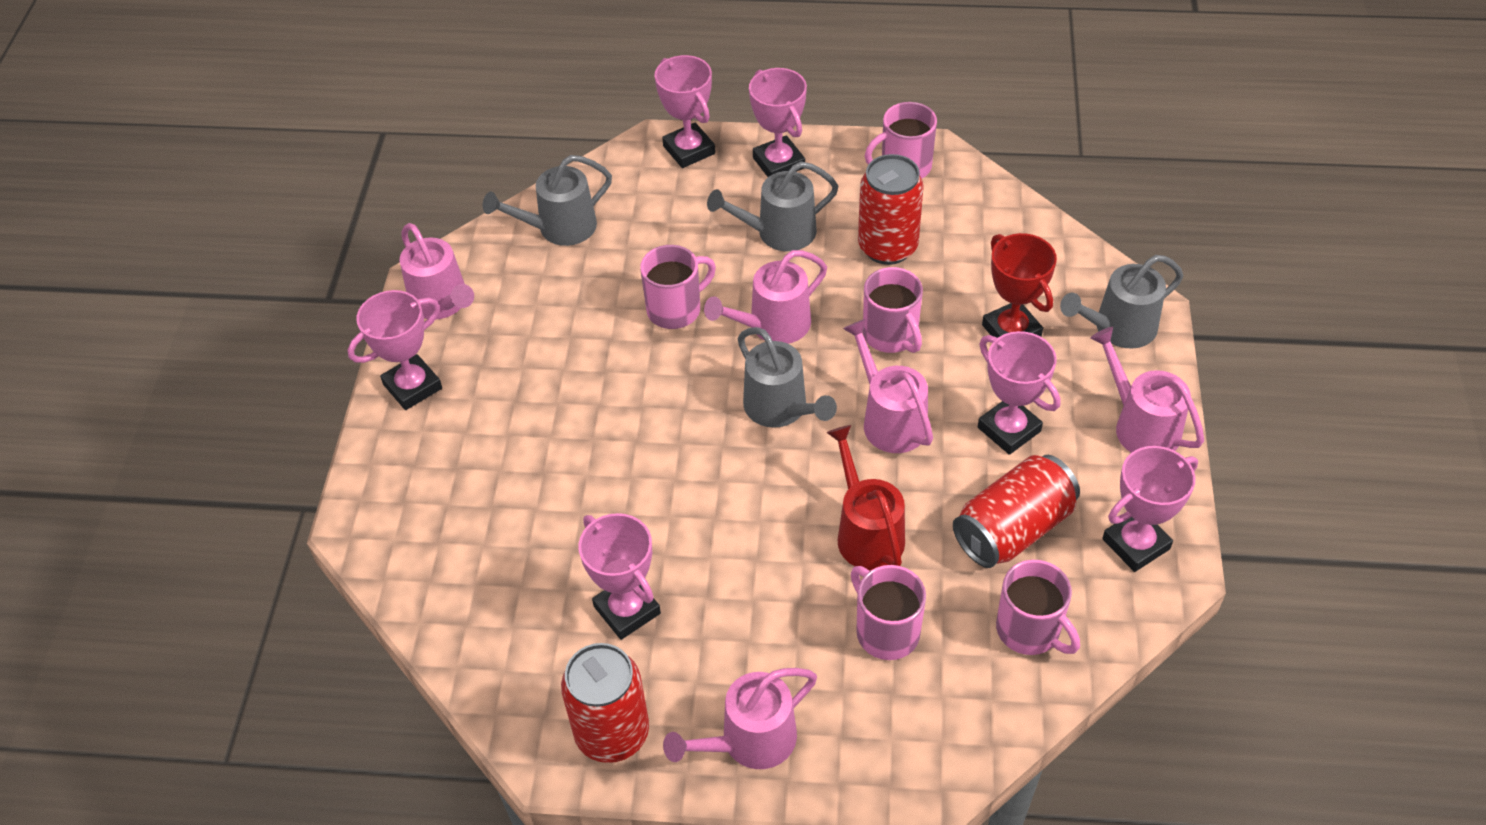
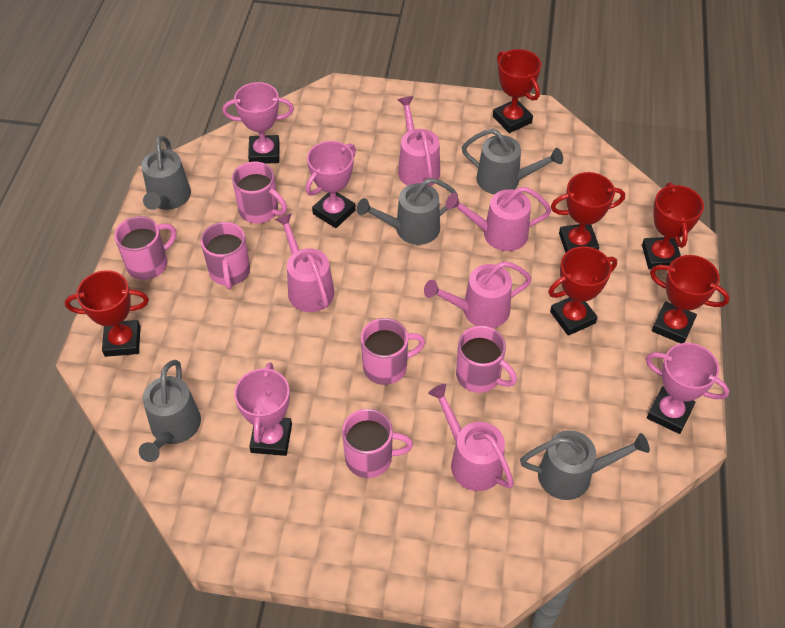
grey watering can: 4 -> 5
pink mug: 5 -> 6
pink trophy: 6 -> 4
red can: 3 -> 0
red trophy: 1 -> 6
red watering can: 1 -> 0

